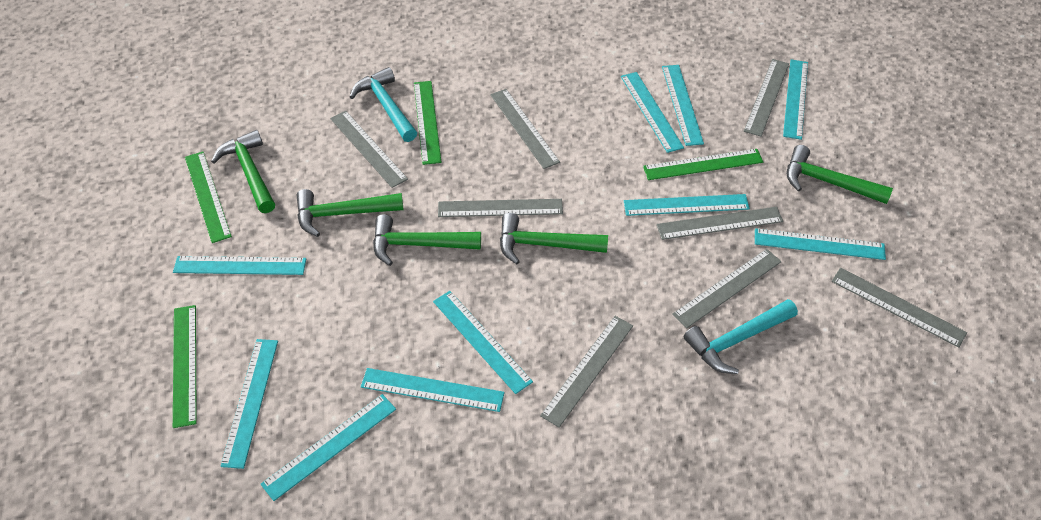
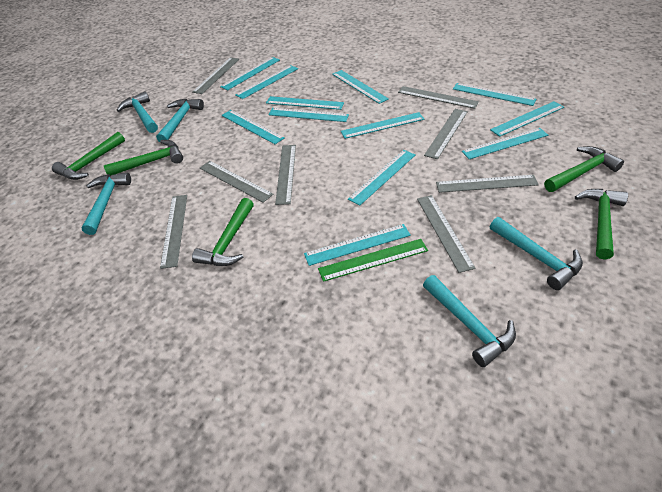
green ruler: 4 -> 1
turquoise hammer: 2 -> 5
turquoise ruler: 10 -> 12

